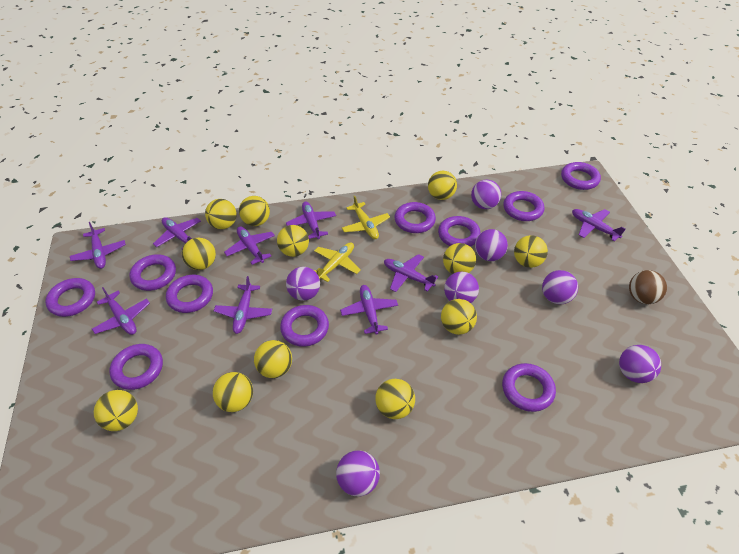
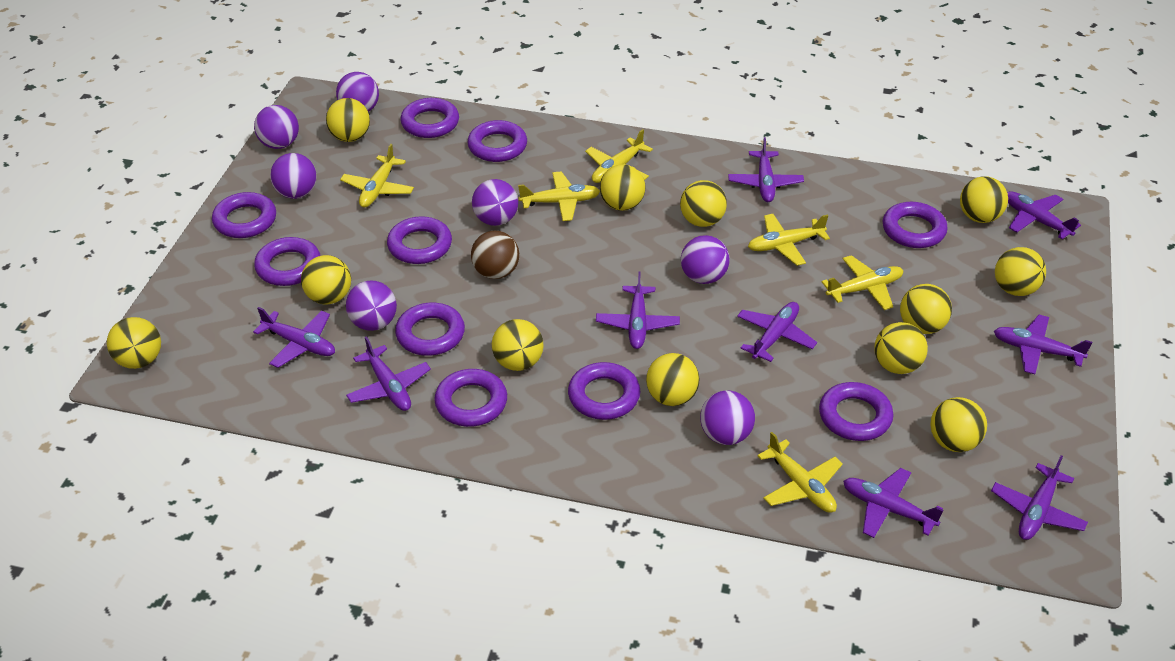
yellow plane: 2 -> 6

